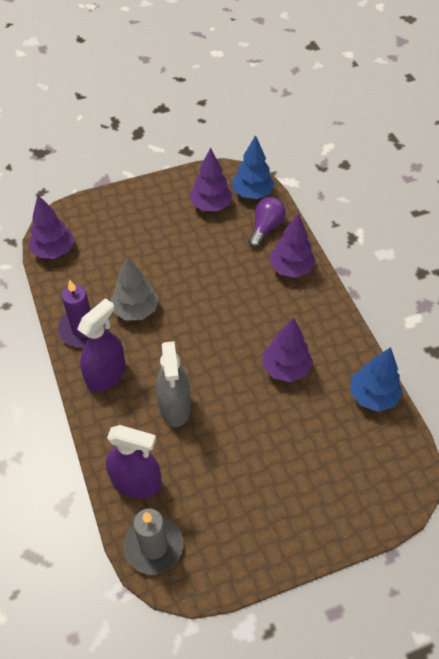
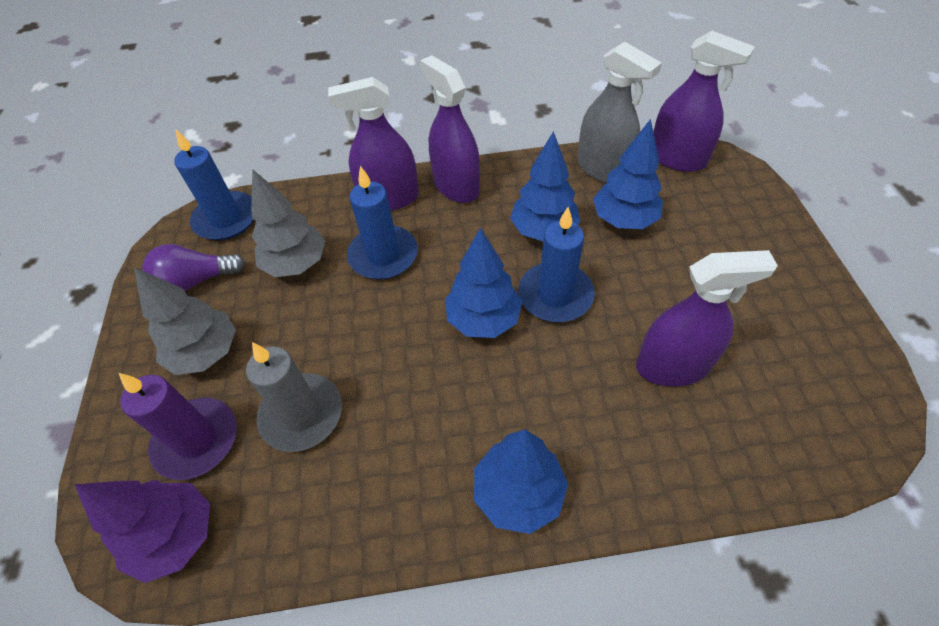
blue candle: 0 -> 3
blue tree: 2 -> 4
grey tree: 1 -> 2
purple spray bottle: 2 -> 4
purple tree: 4 -> 1

